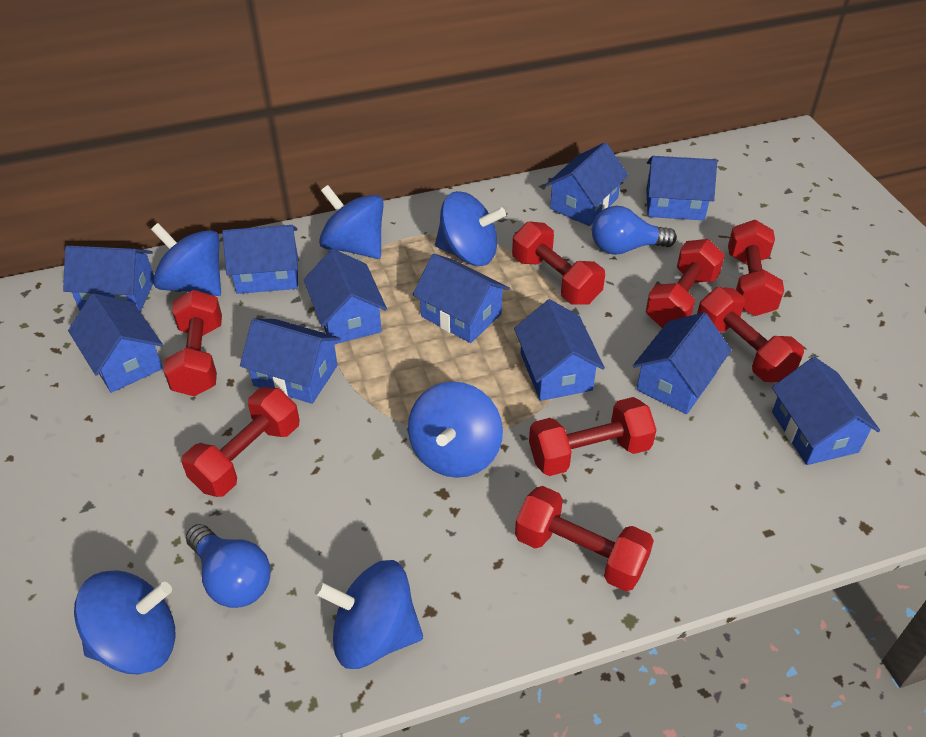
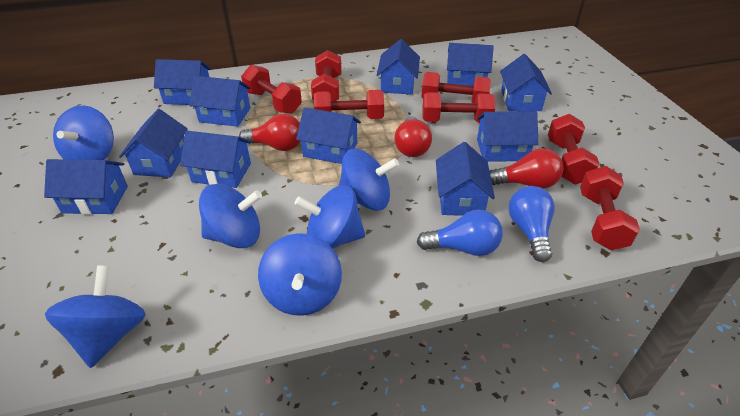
red dumbbell: 8 -> 7
red light bulb: 0 -> 3

